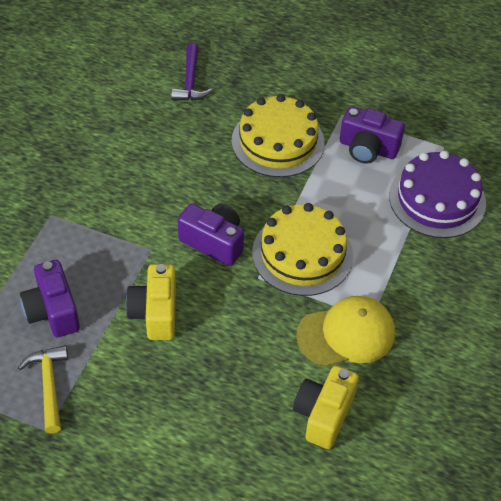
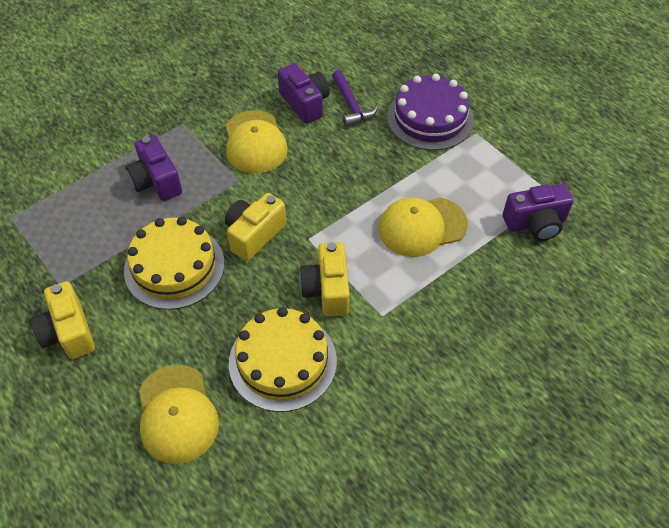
yellow camera: 2 -> 3
yellow cap: 1 -> 3
yellow hammer: 1 -> 0

